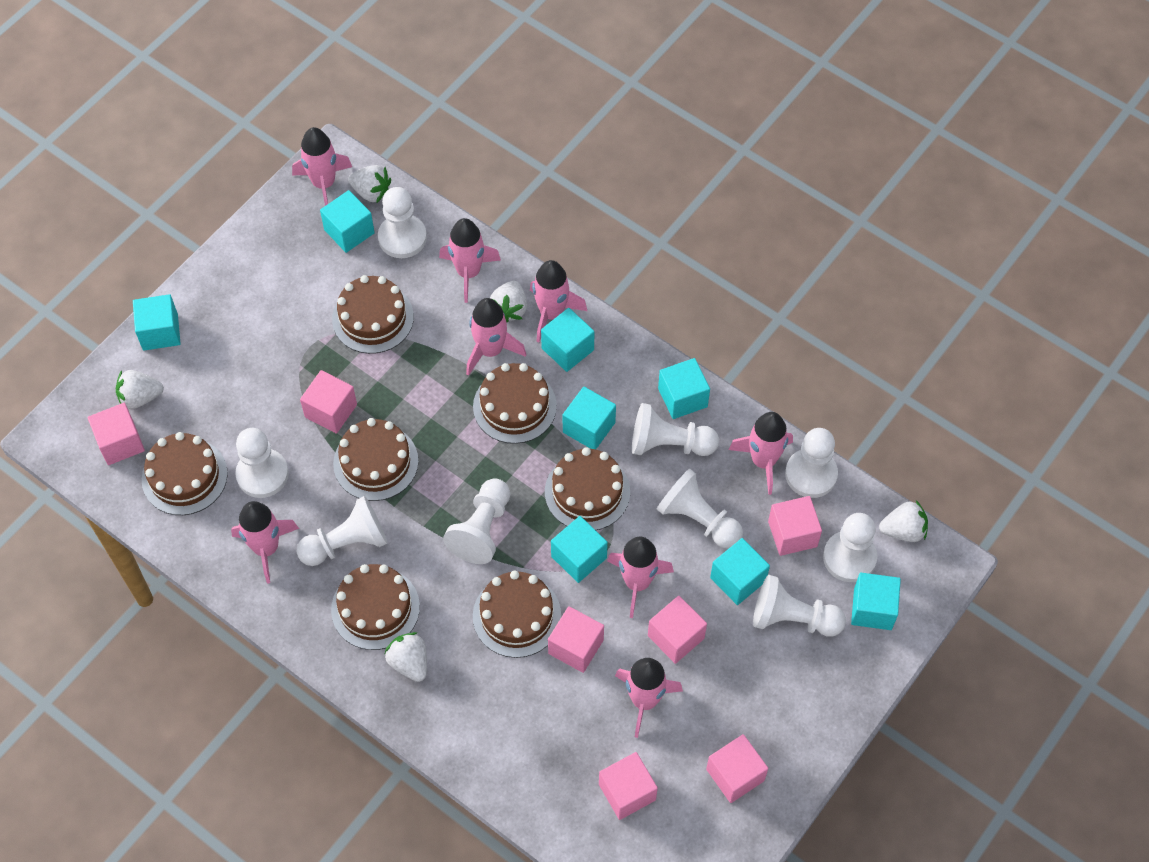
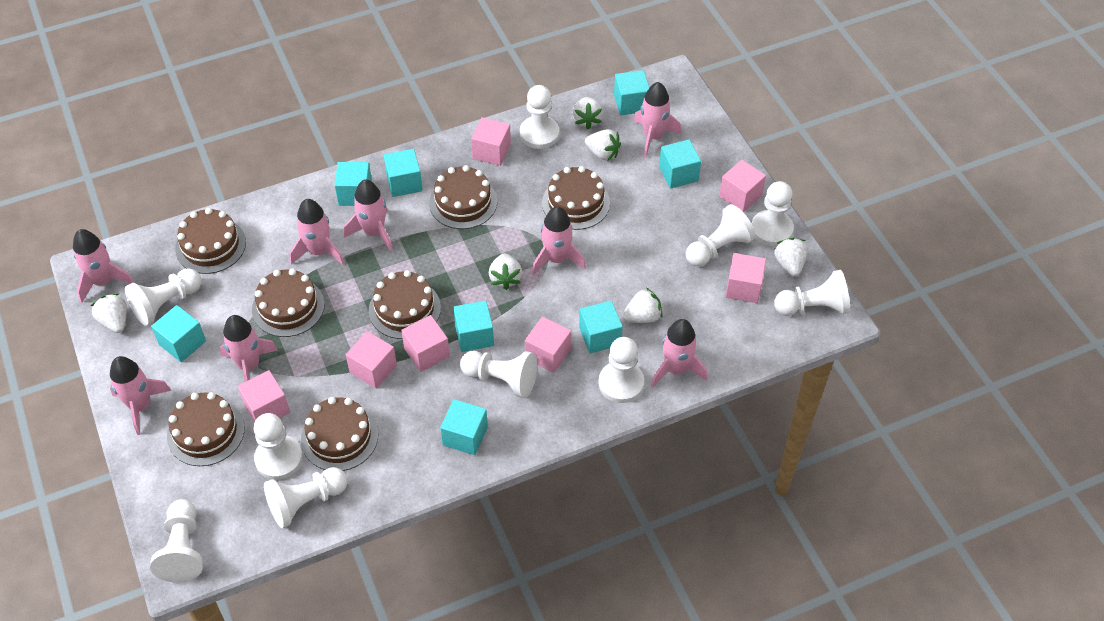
white pawn: 9 -> 10
white strawberry: 5 -> 6

